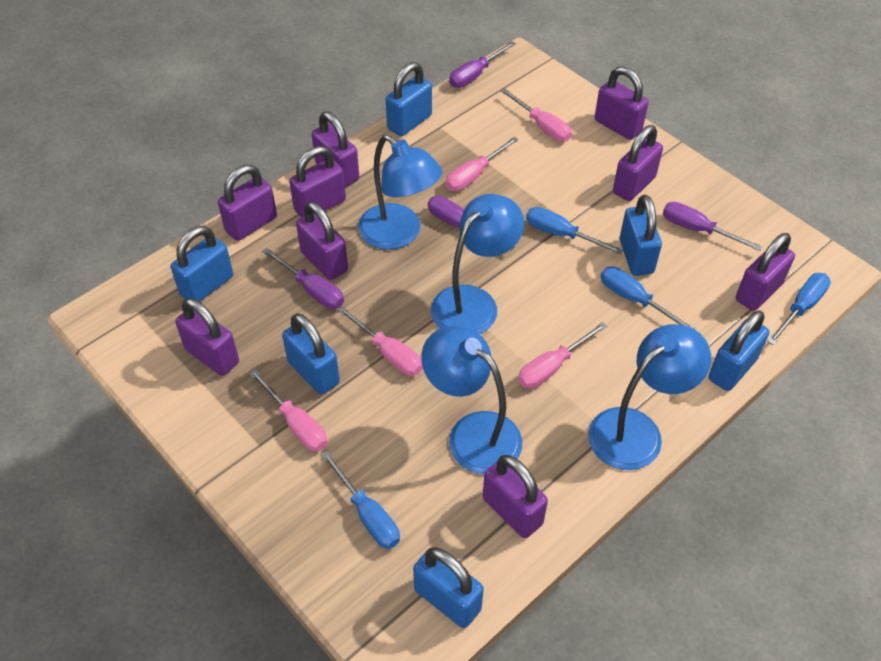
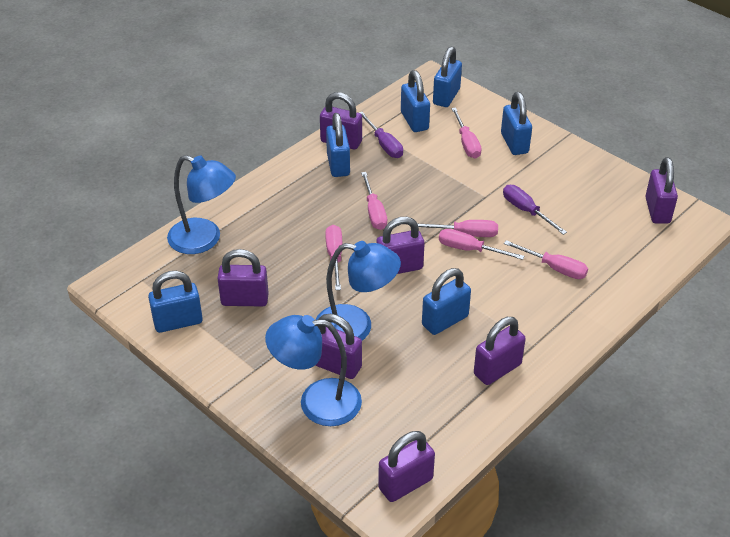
blue lamp: 4 -> 3
blue screwdriver: 4 -> 0
pink screwdriver: 5 -> 6
purple padlock: 9 -> 7
purple screwdriver: 4 -> 2

